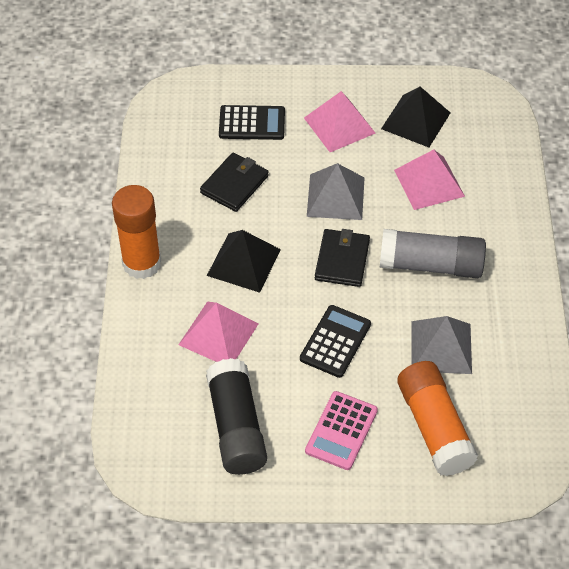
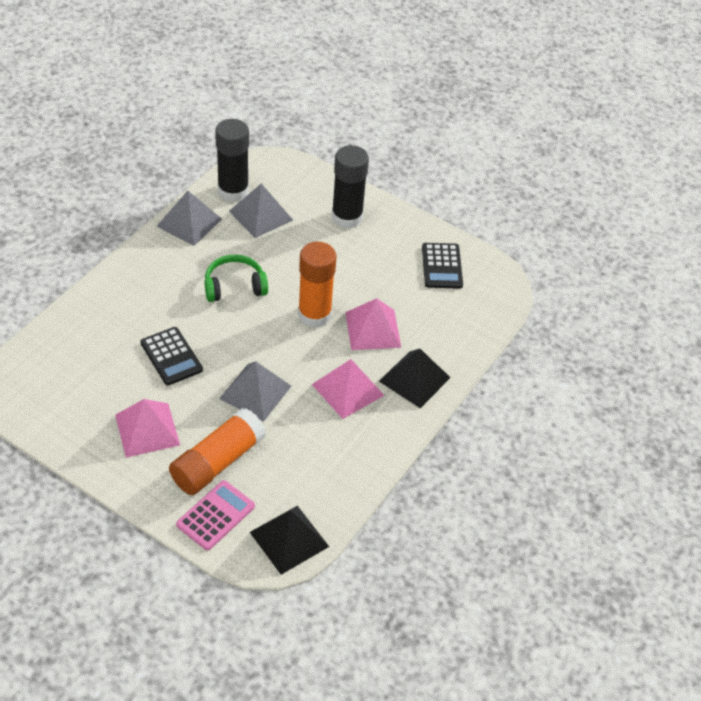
black glue stick: 1 -> 2
black wallet: 2 -> 0
green headphones: 0 -> 1
grey glue stick: 1 -> 0
grey pyramid: 2 -> 3

